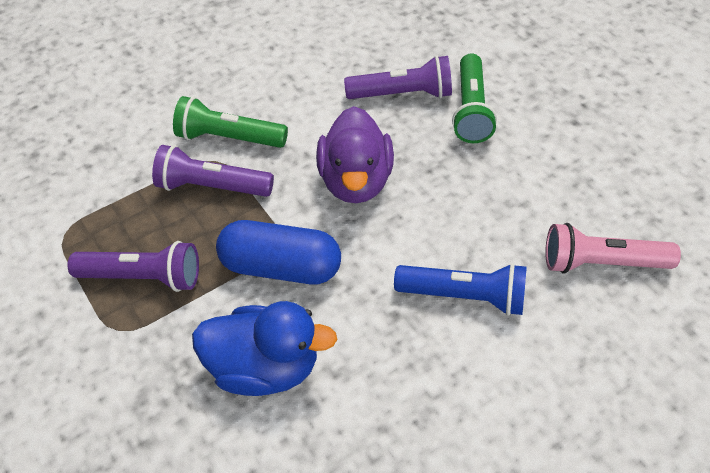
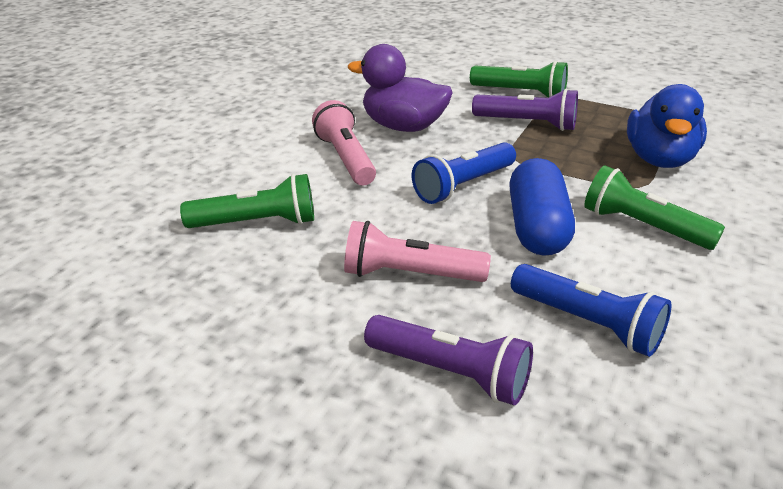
blue flashlight: 1 -> 2
green flashlight: 2 -> 3
pink flashlight: 1 -> 2
purple flashlight: 3 -> 2

